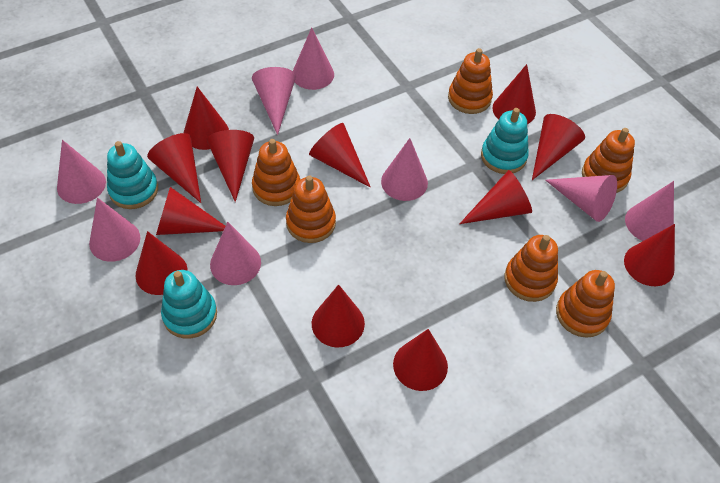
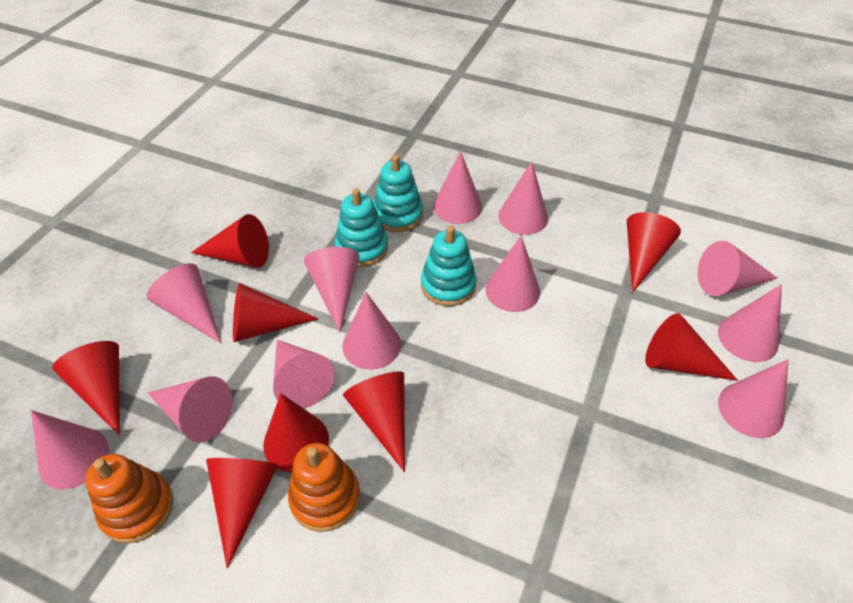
orange stacking toy: 6 -> 2
pink cone: 8 -> 12
red cone: 12 -> 8

